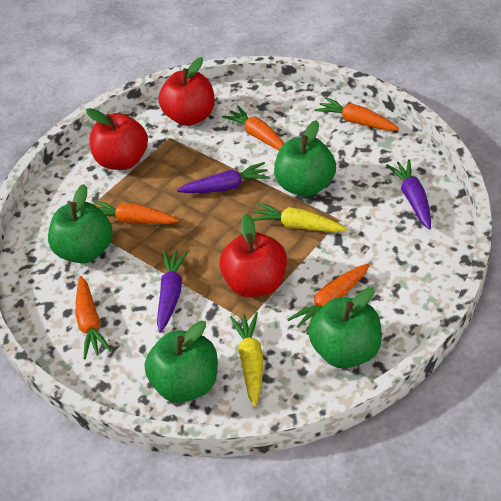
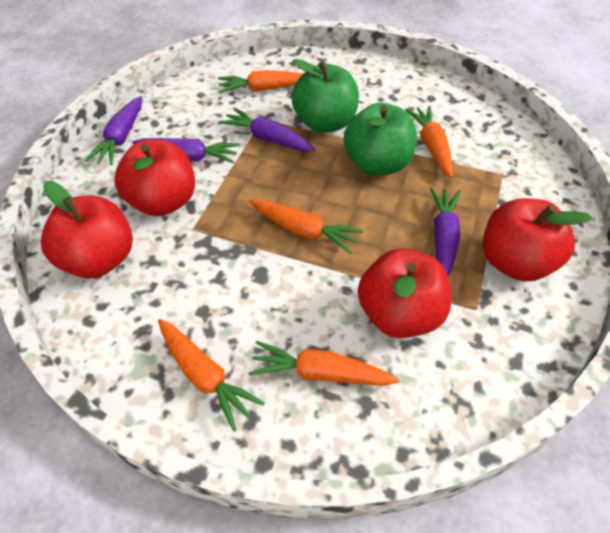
green apple: 4 -> 2
purple carrot: 3 -> 4
red apple: 3 -> 4
yellow carrot: 2 -> 0

